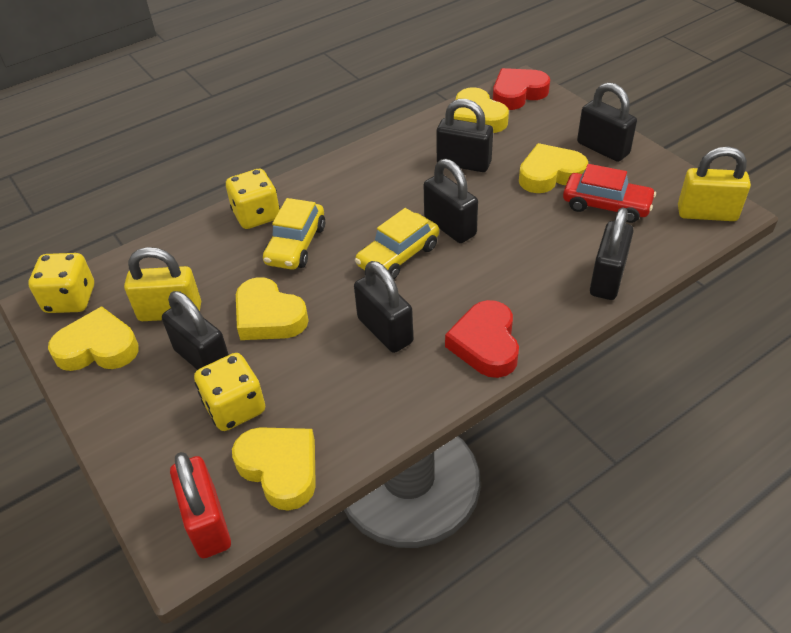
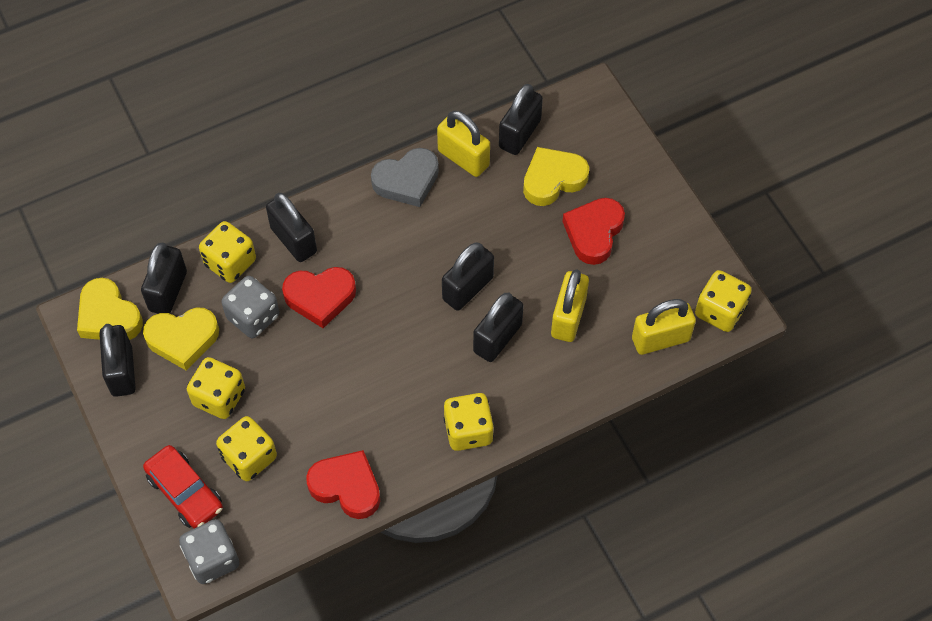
grey dice: 0 -> 2
grey heart: 0 -> 1
red heart: 2 -> 3
red padlock: 1 -> 0
yellow car: 2 -> 0
yellow dice: 3 -> 5
yellow heart: 5 -> 3
yellow padlock: 2 -> 3

